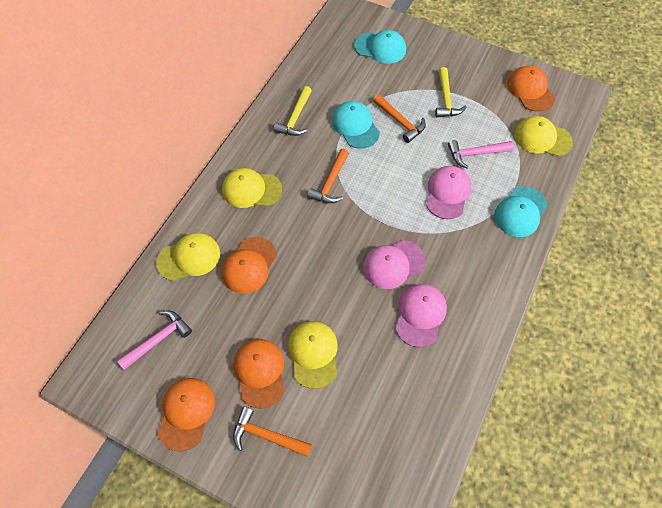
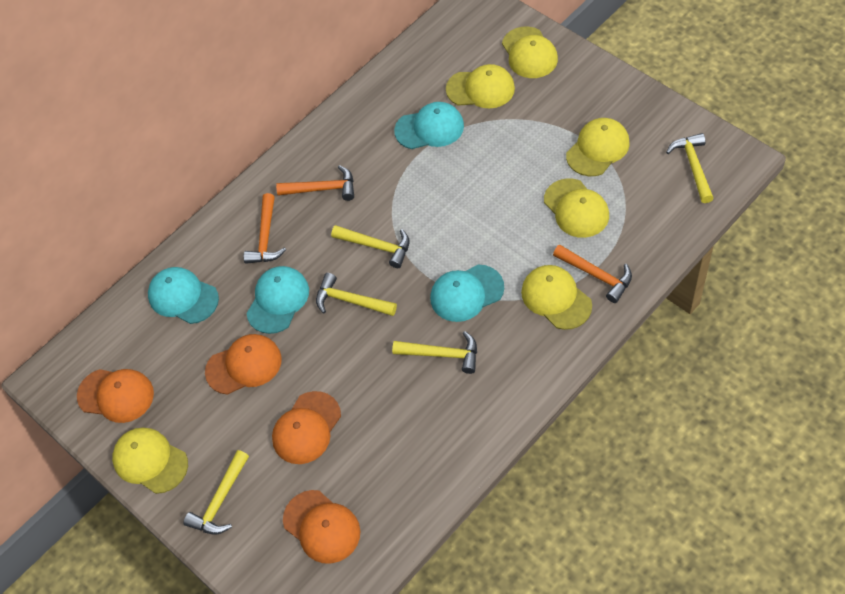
pink cap: 3 -> 0
pink hammer: 2 -> 0
turquoise cap: 3 -> 4
yellow cap: 4 -> 6
yellow hammer: 2 -> 5

